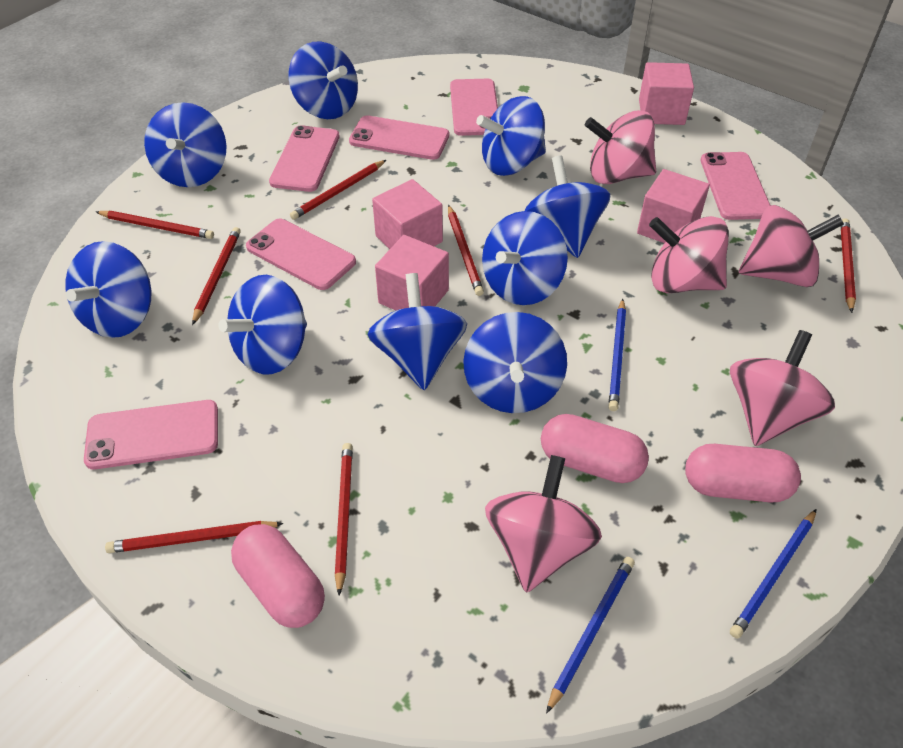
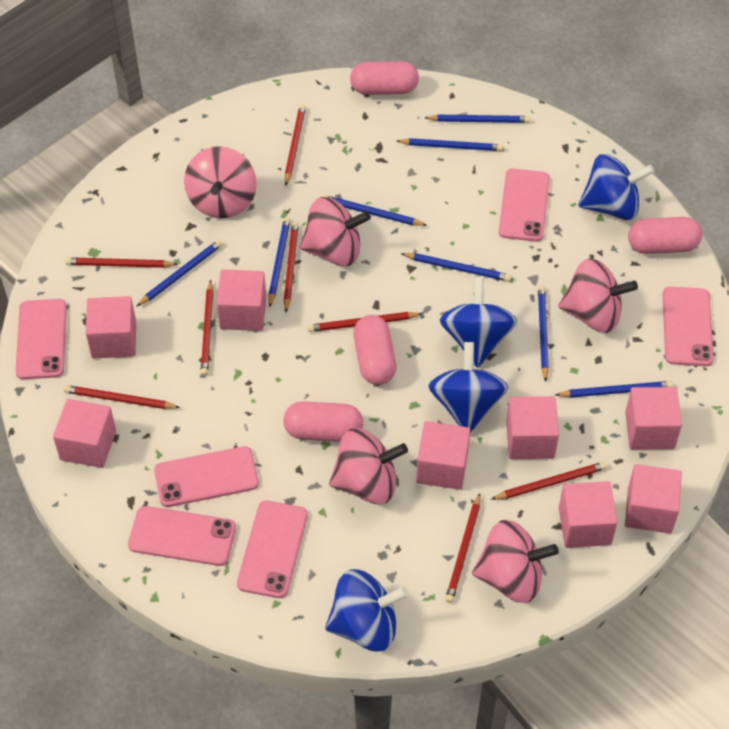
blue pencil: 3 -> 8
blue spinning top: 9 -> 4
pink capsule: 3 -> 4
pink cube: 4 -> 8
red pencil: 7 -> 8

